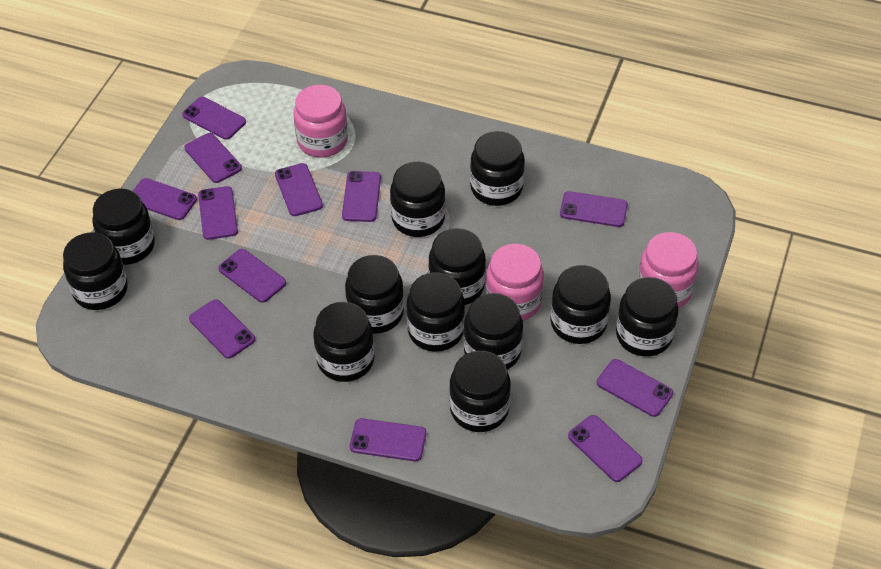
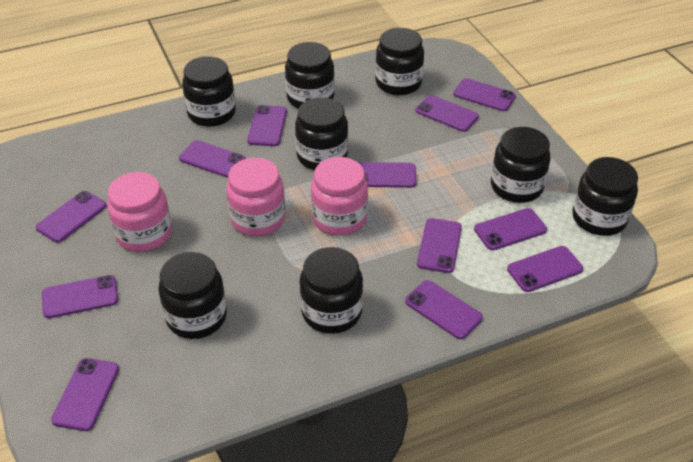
black jar: 12 -> 8

